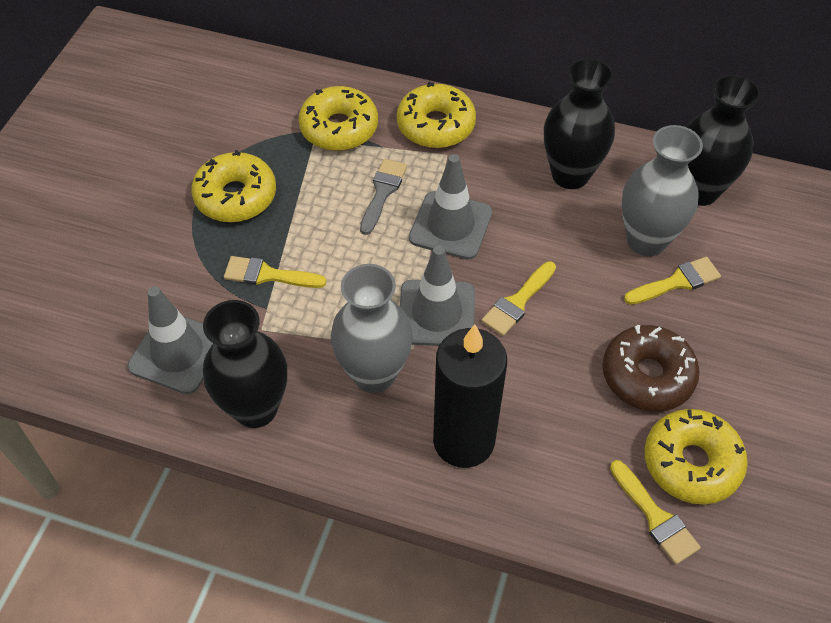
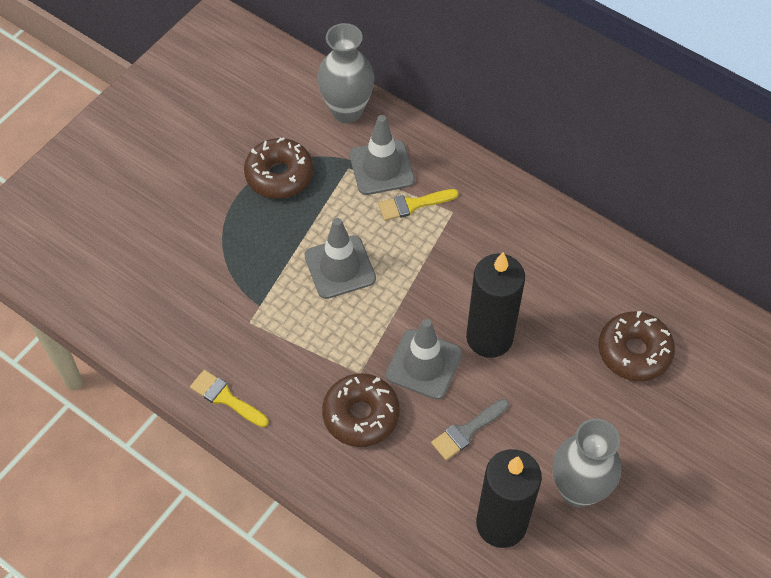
black candle: 1 -> 2
black vase: 3 -> 0
brown donut: 1 -> 3
yellow brush: 4 -> 2
yellow donut: 4 -> 0

